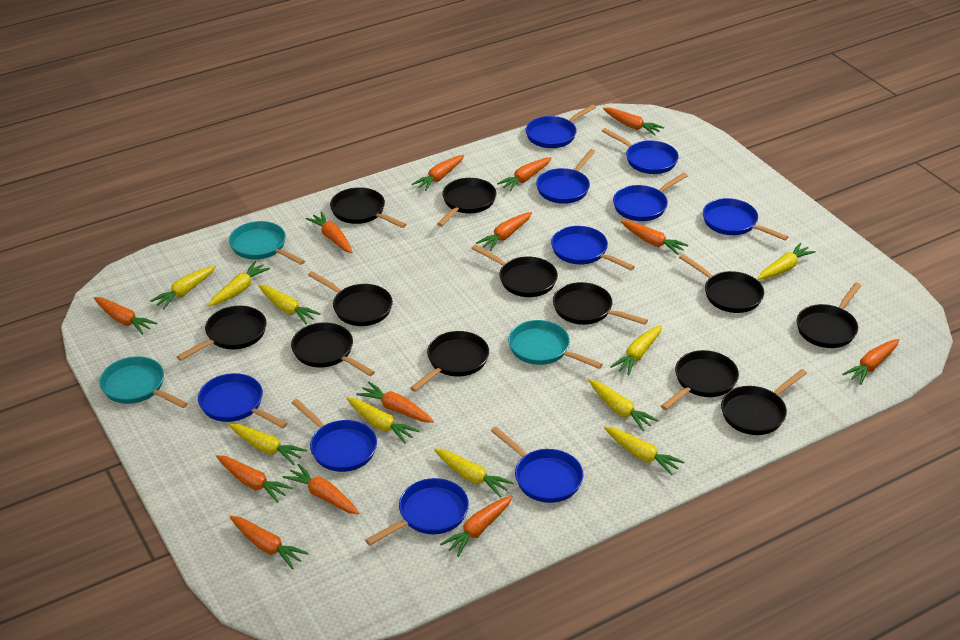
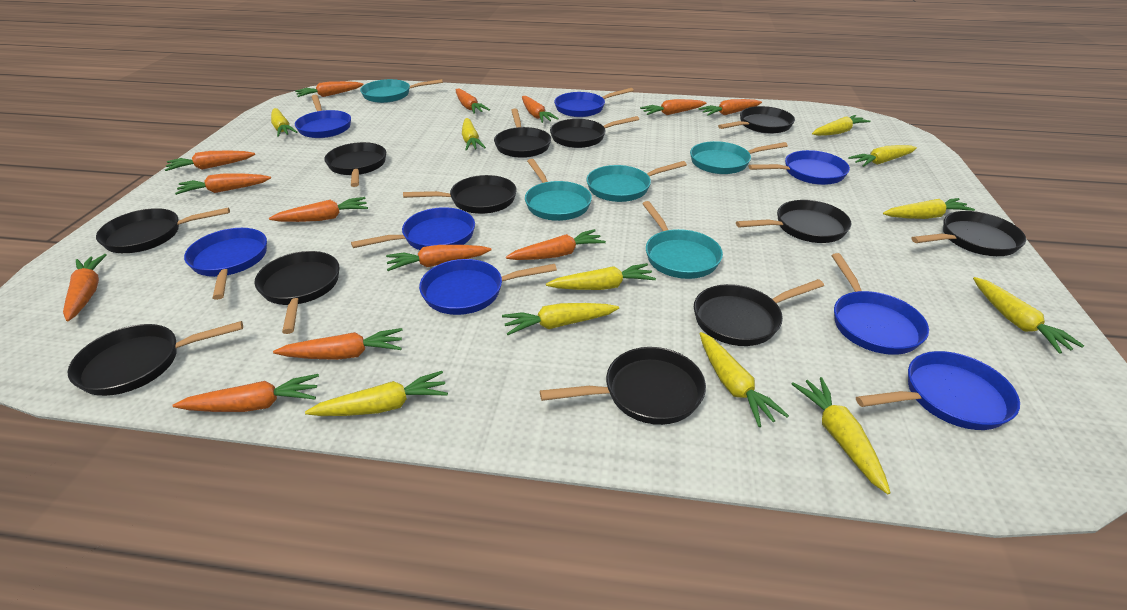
blue pan: 10 -> 8
turquoise pan: 3 -> 5
yellow carrot: 10 -> 11

